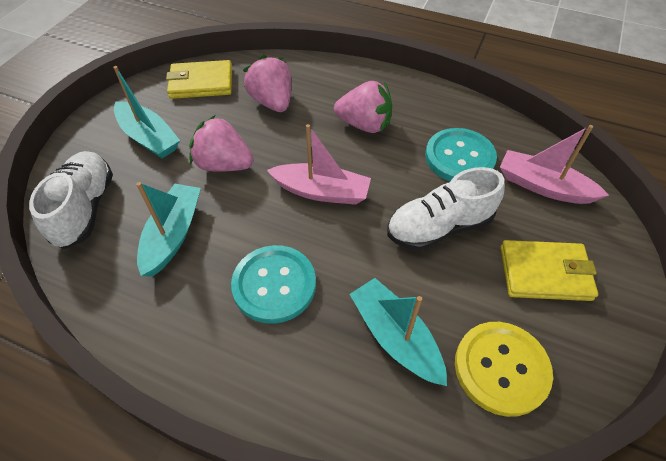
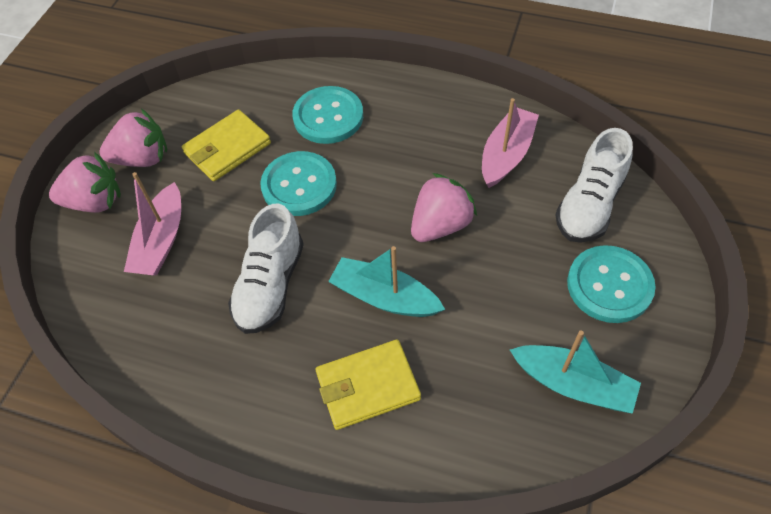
turquoise boat: 3 -> 2
turquoise button: 2 -> 3
yellow button: 1 -> 0

